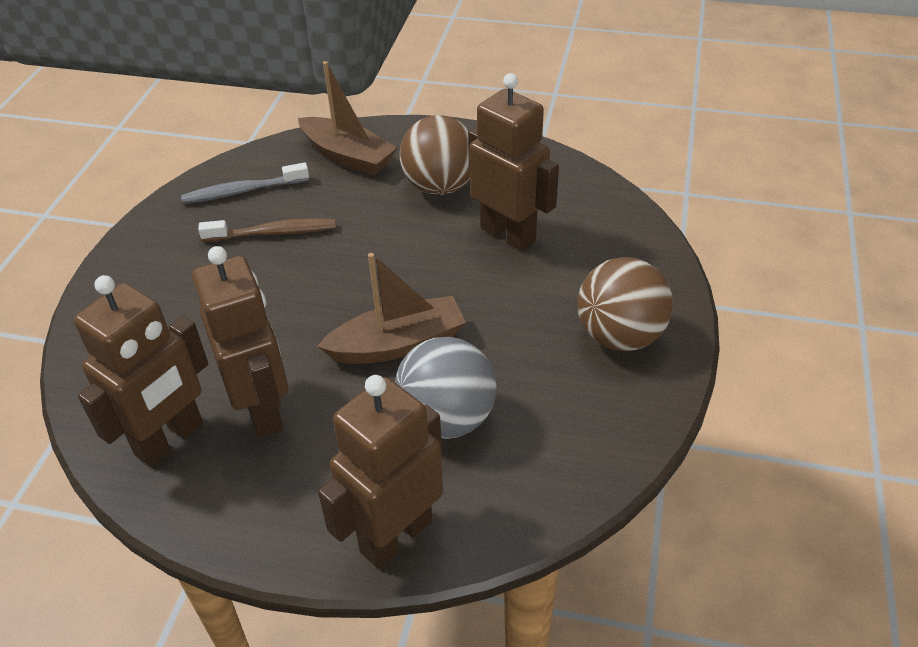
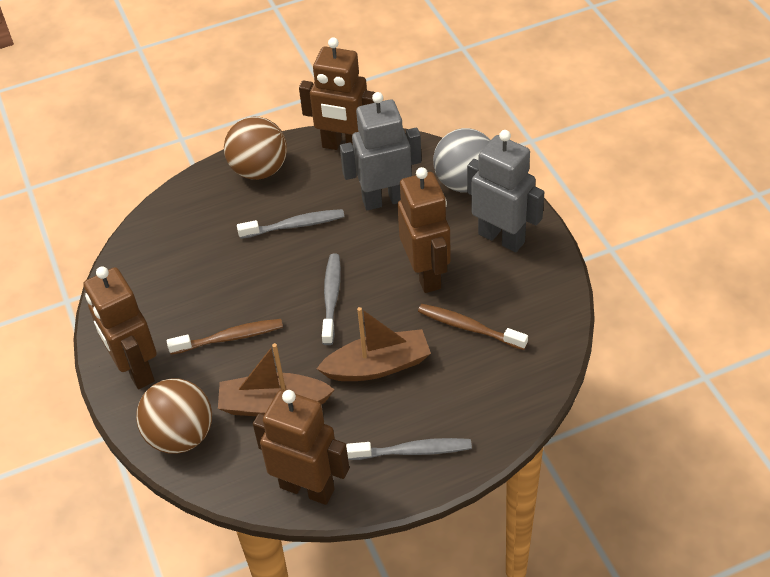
brown toothbrush: 1 -> 2
grey robot: 0 -> 2
grey toothbrush: 1 -> 3

